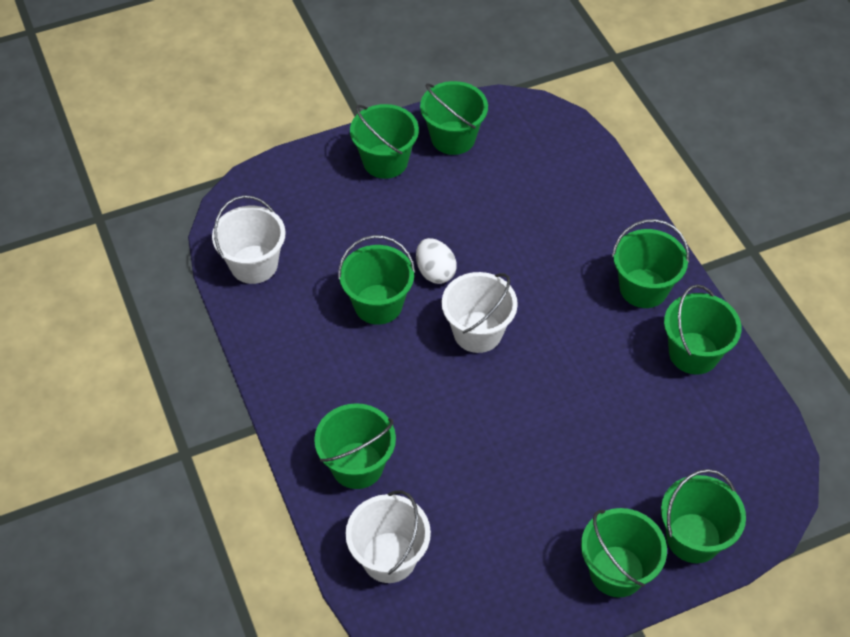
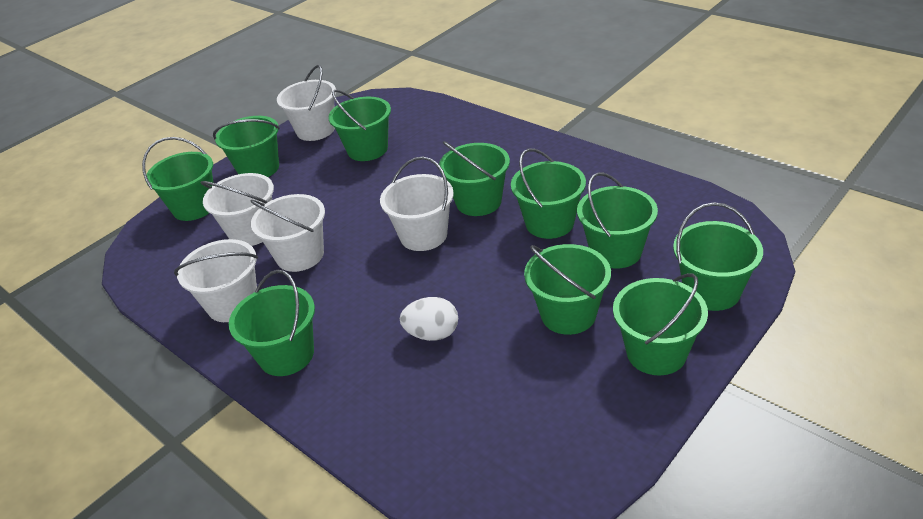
green bucket: 8 -> 10
white bucket: 3 -> 5

